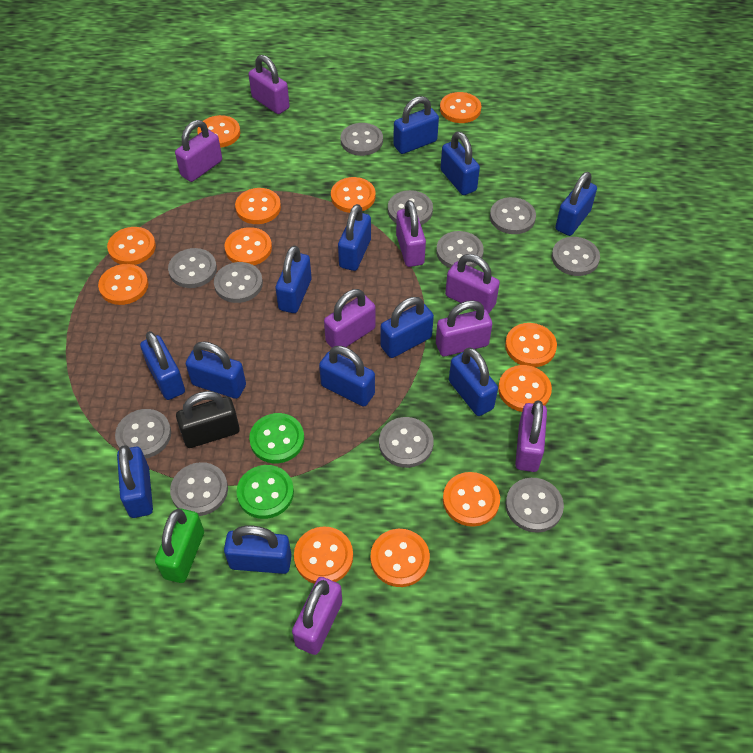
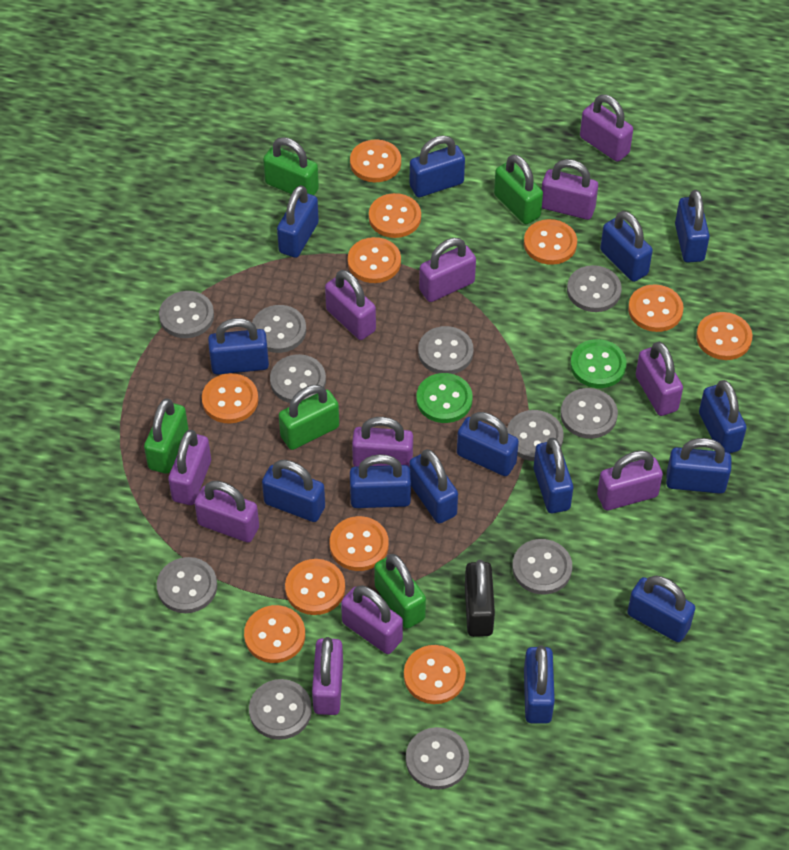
blue padlock: 12 -> 14
green padlock: 1 -> 5
orange button: 12 -> 11
purple padlock: 8 -> 11

